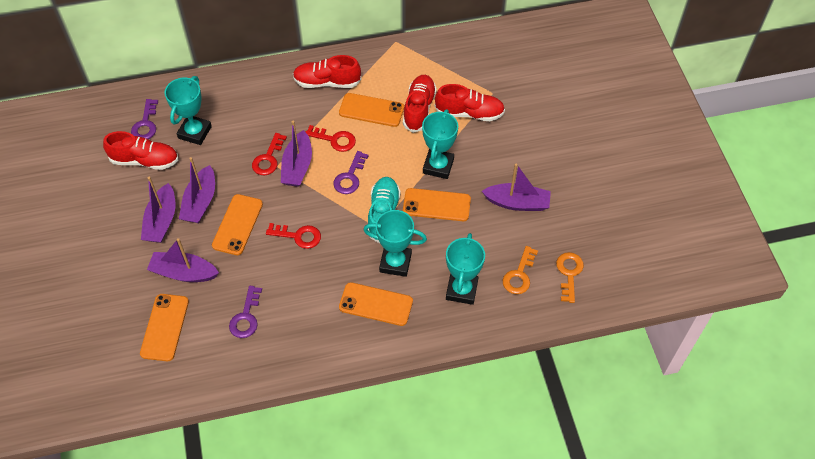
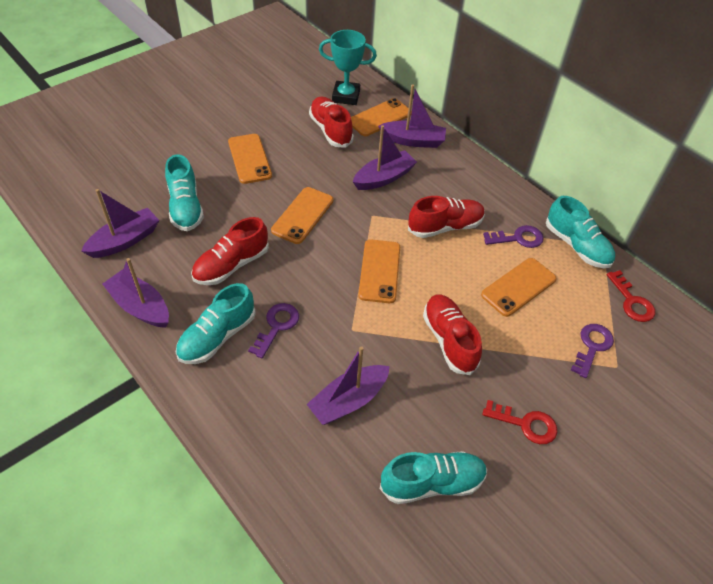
orange key: 2 -> 0
red key: 3 -> 2
turquoise shoe: 1 -> 4
turquoise trophy: 4 -> 1

